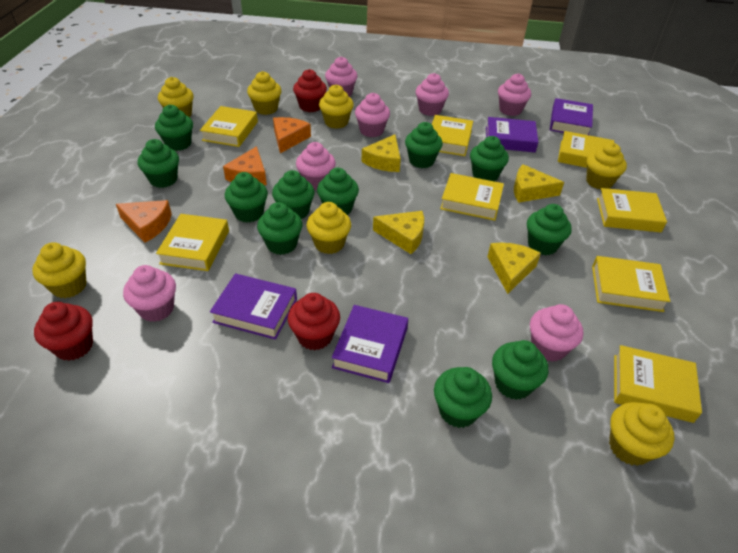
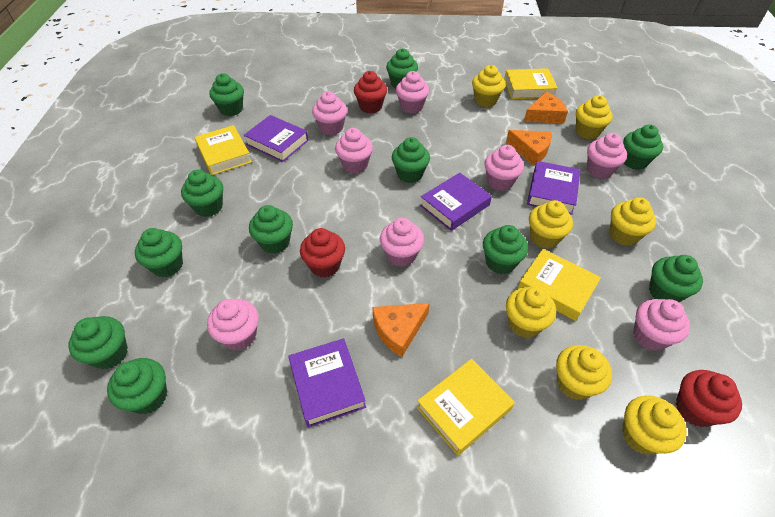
pink cupcake: 7 -> 8
yellow book: 8 -> 4
yellow cheese: 4 -> 0

